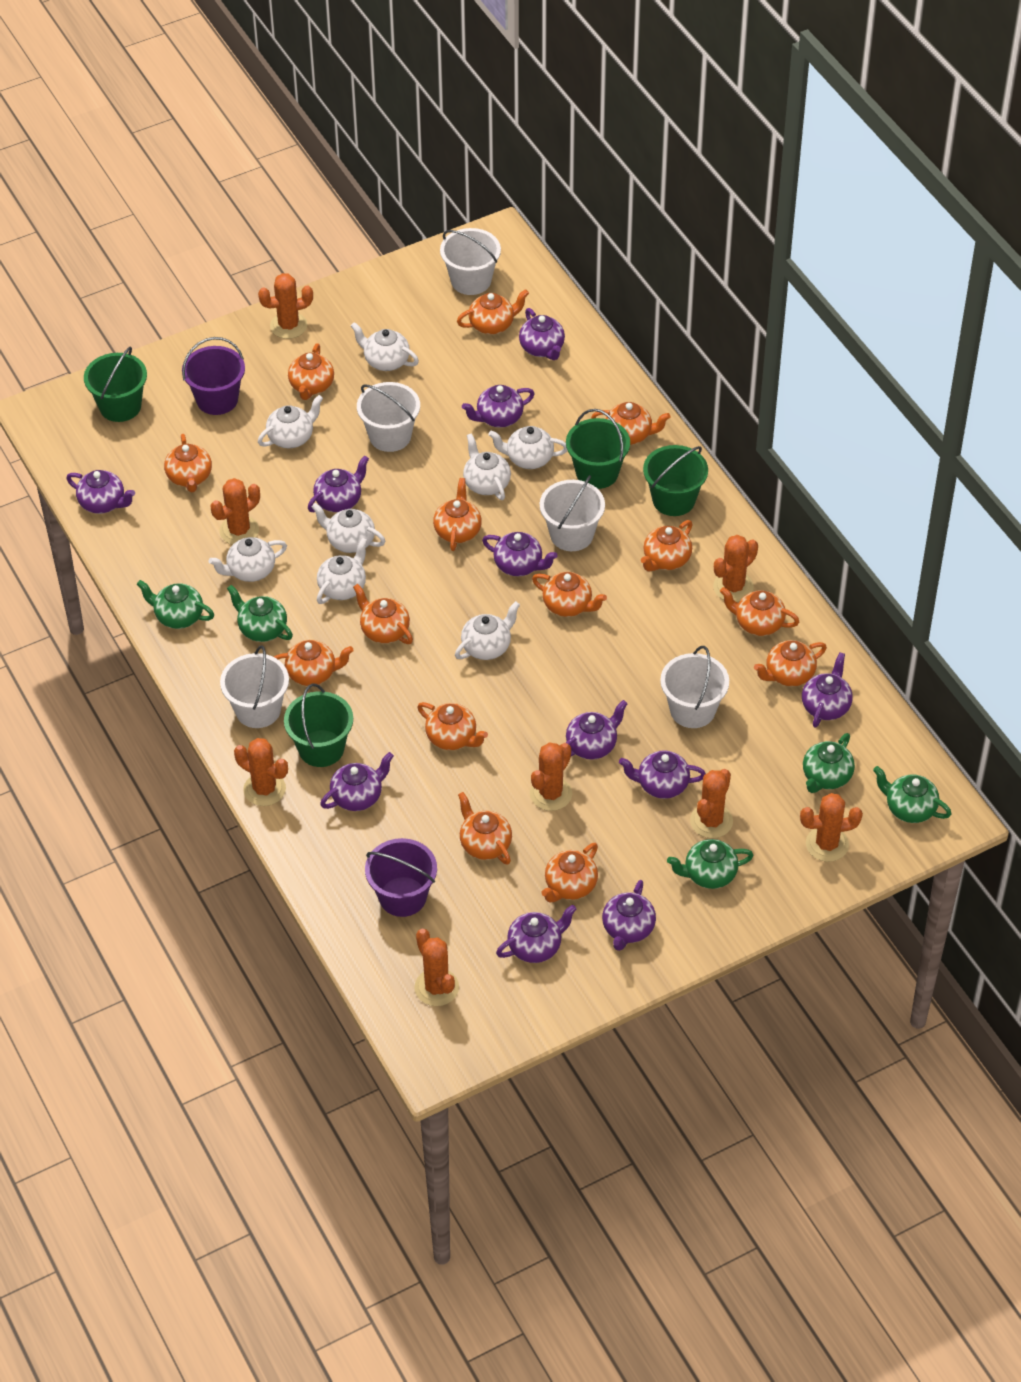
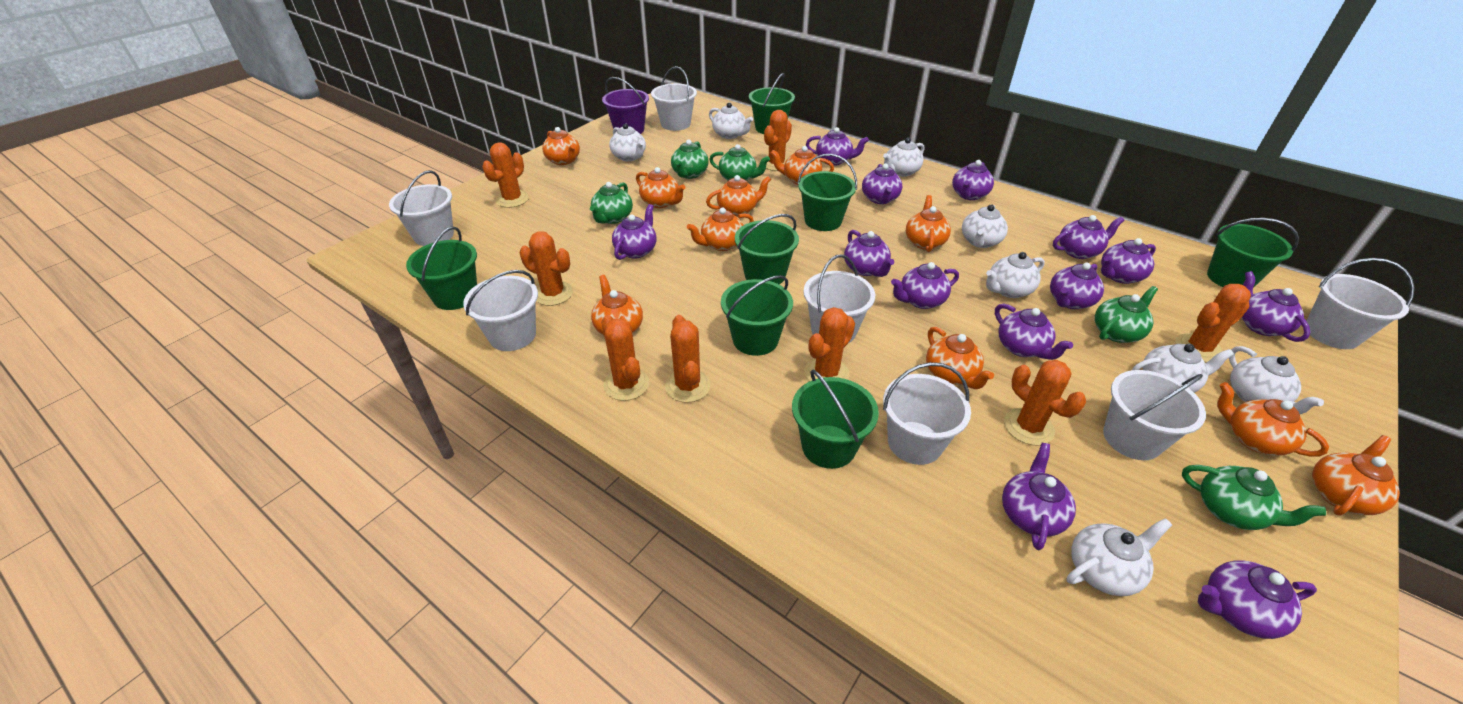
green bucket: 4 -> 7
orange teapot: 14 -> 10
purple bucket: 2 -> 1
purple teapot: 11 -> 13
white bucket: 5 -> 7

